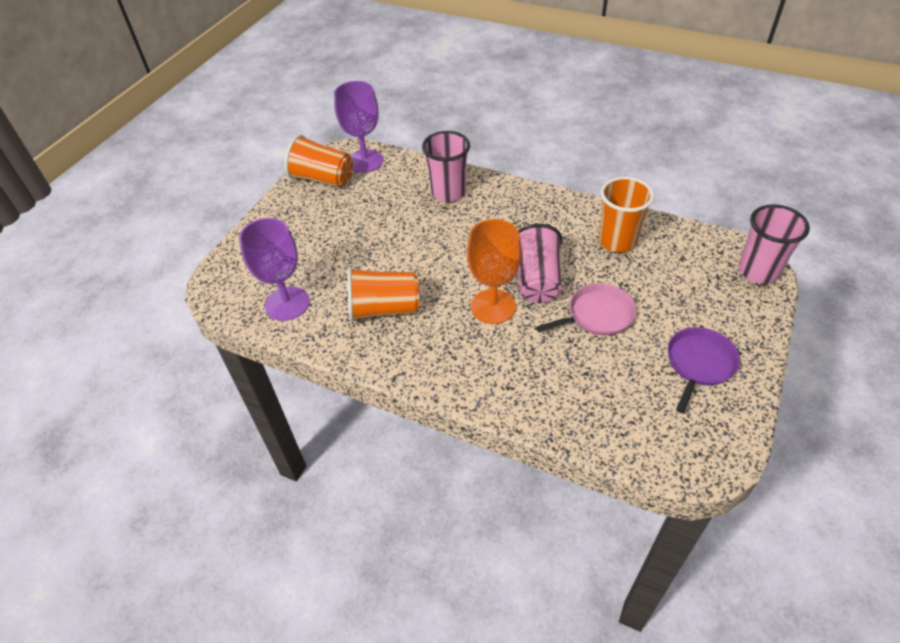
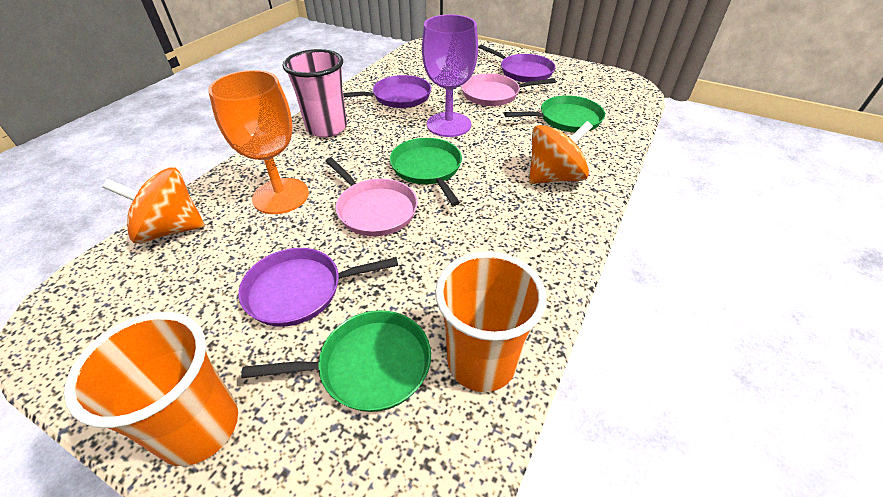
green pan: 0 -> 3
orange cup: 3 -> 2
orange spinning top: 0 -> 2
pink cup: 3 -> 1
pink pan: 1 -> 2
purple goblet: 2 -> 1
purple pan: 1 -> 3

